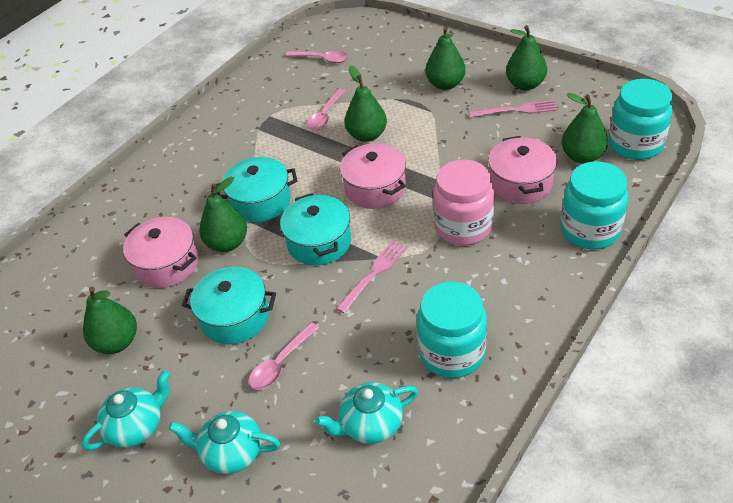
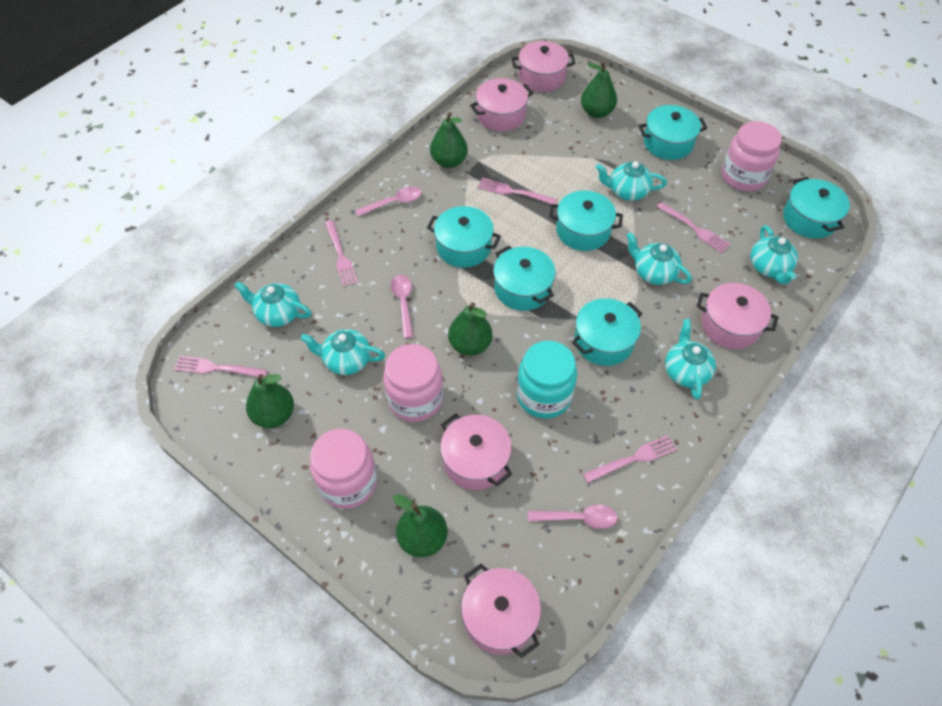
green pear: 6 -> 5
pink fork: 2 -> 5
pink jar: 1 -> 3
pink pot: 3 -> 5
turquoise jar: 3 -> 1
turquoise pot: 3 -> 6
turquoise teapot: 3 -> 6

